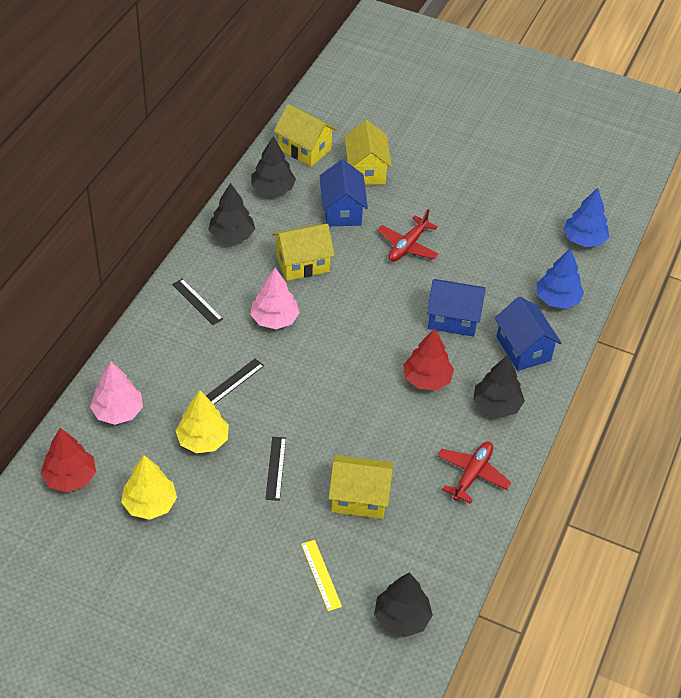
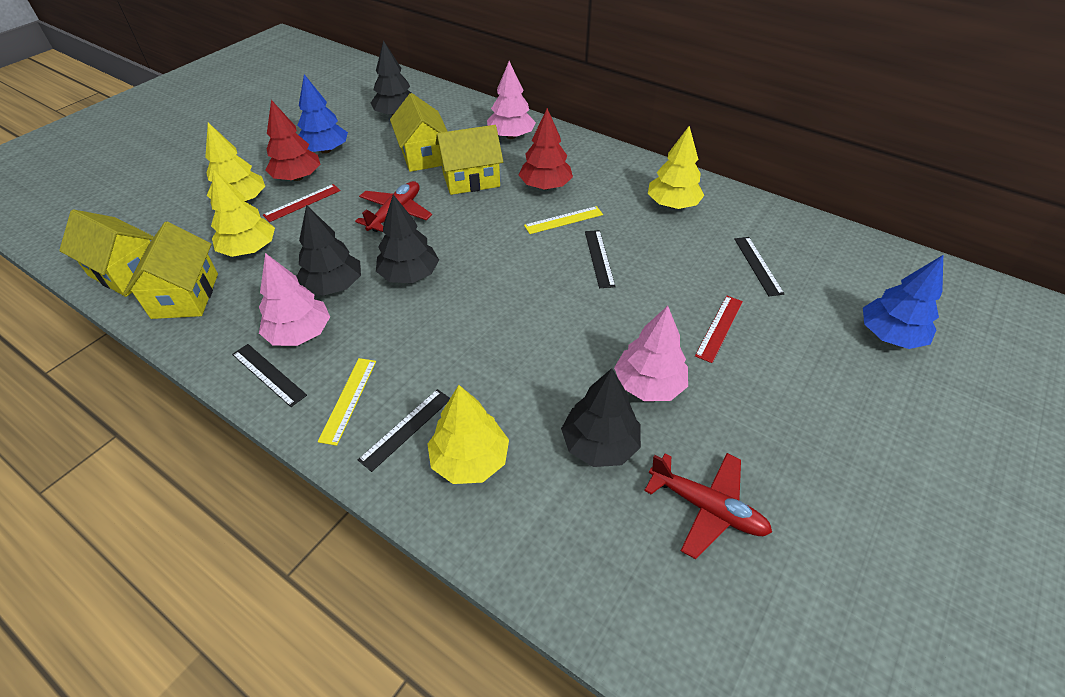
black ruler: 3 -> 4
blue house: 3 -> 0
pink tree: 2 -> 3
red ruler: 0 -> 2
yellow ruler: 1 -> 2
yellow tree: 2 -> 4

